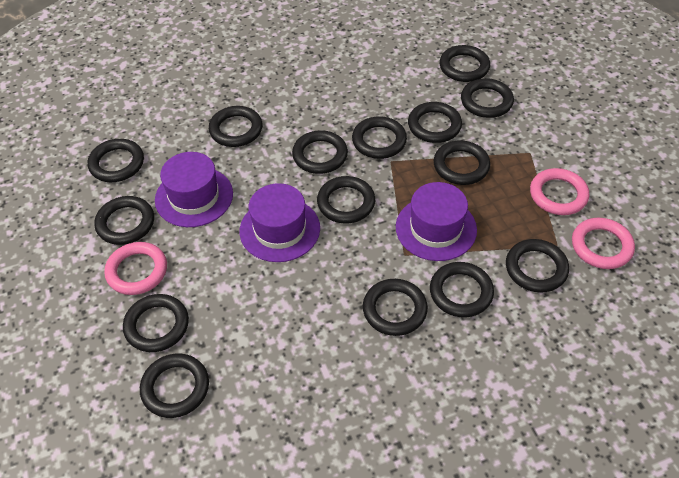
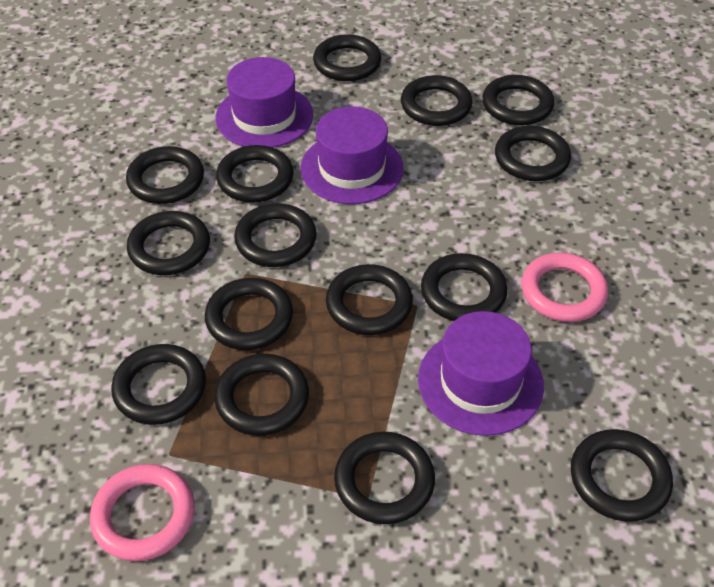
pink ring: 3 -> 2

